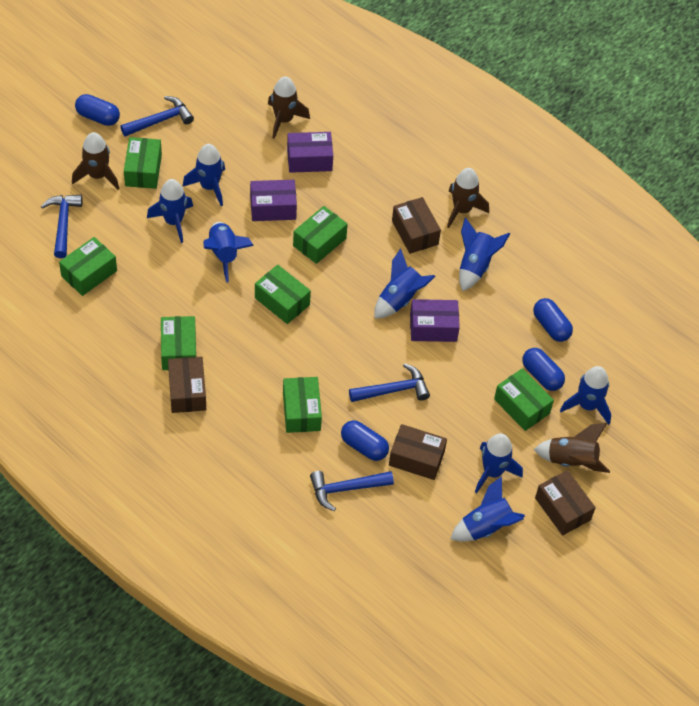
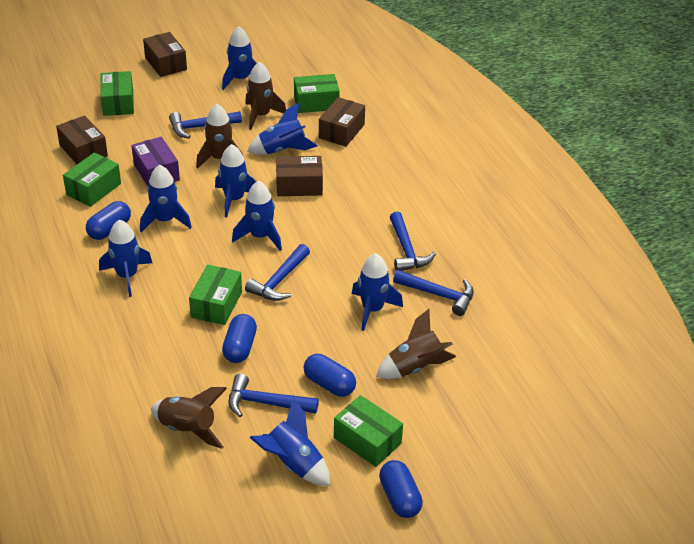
blue hammer: 4 -> 5
green box: 7 -> 5
purple box: 3 -> 1

